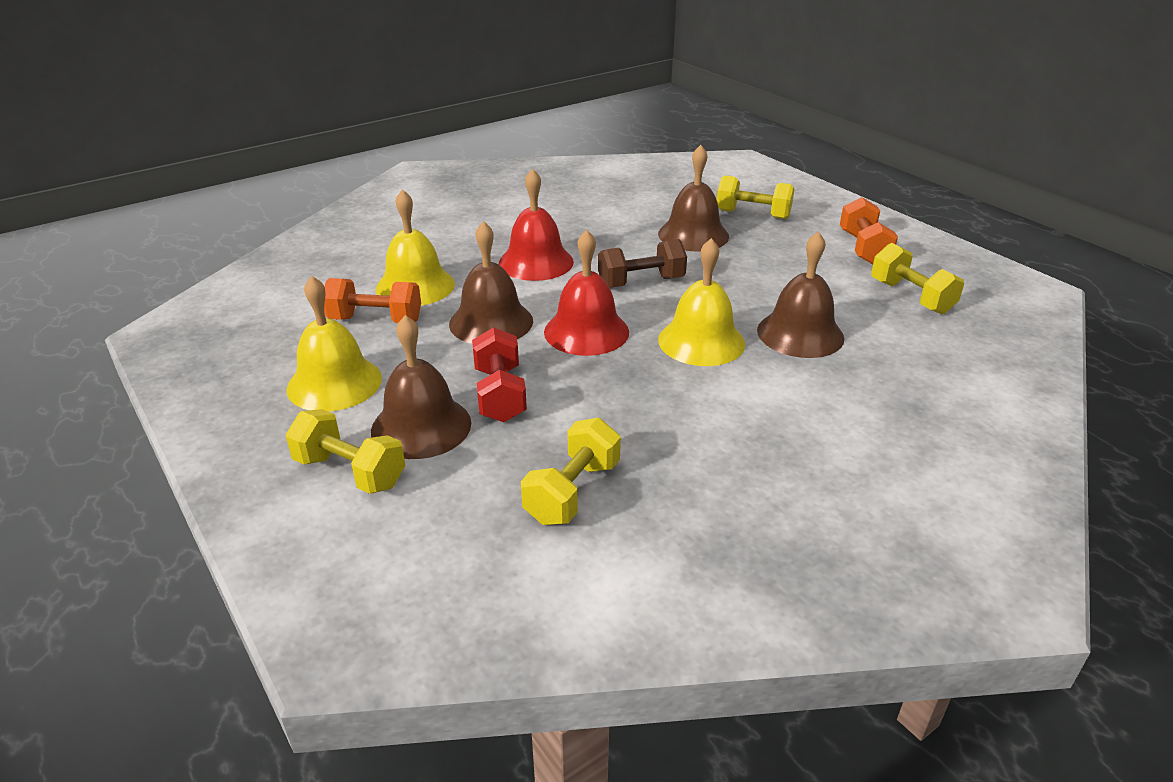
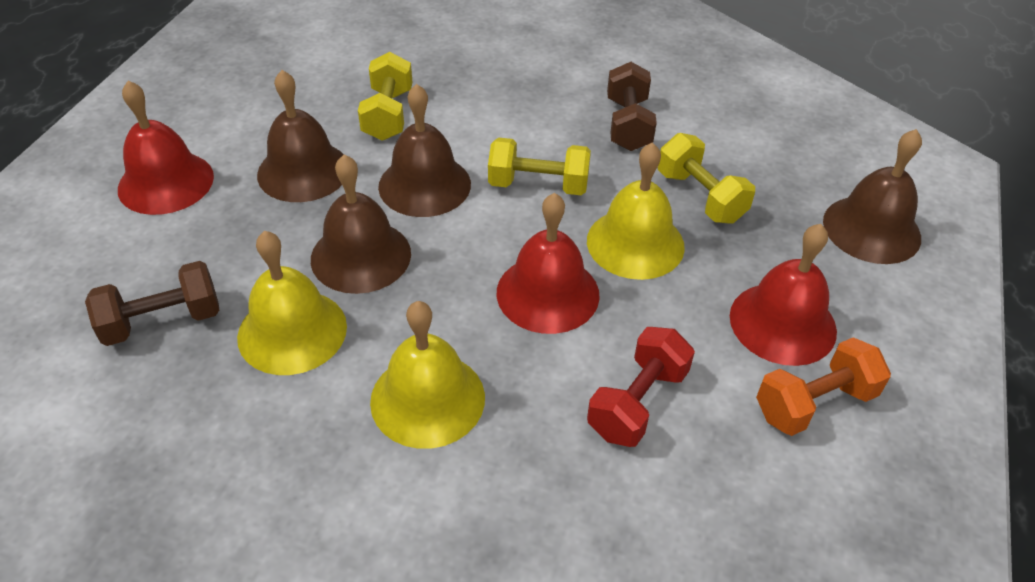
brown dumbbell: 1 -> 2
orange dumbbell: 2 -> 1
red bell: 2 -> 3
yellow dumbbell: 4 -> 3

